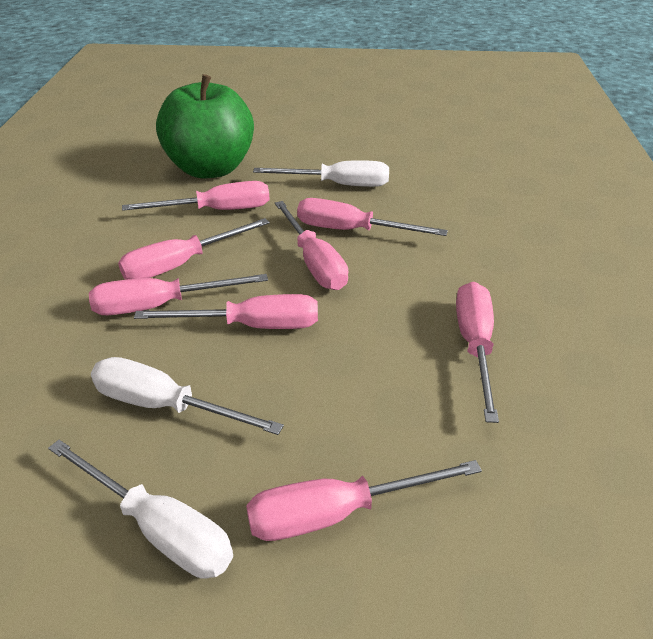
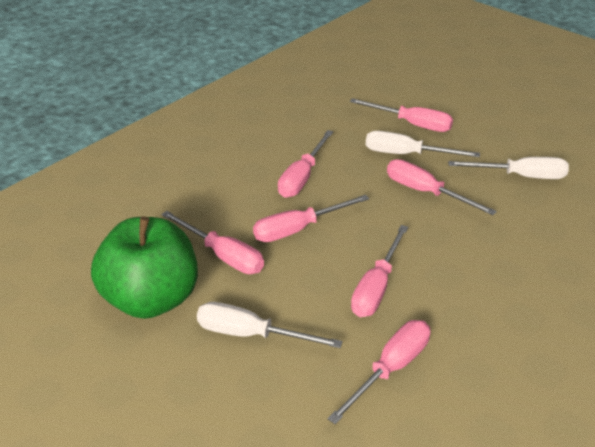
pink screwdriver: 8 -> 7

